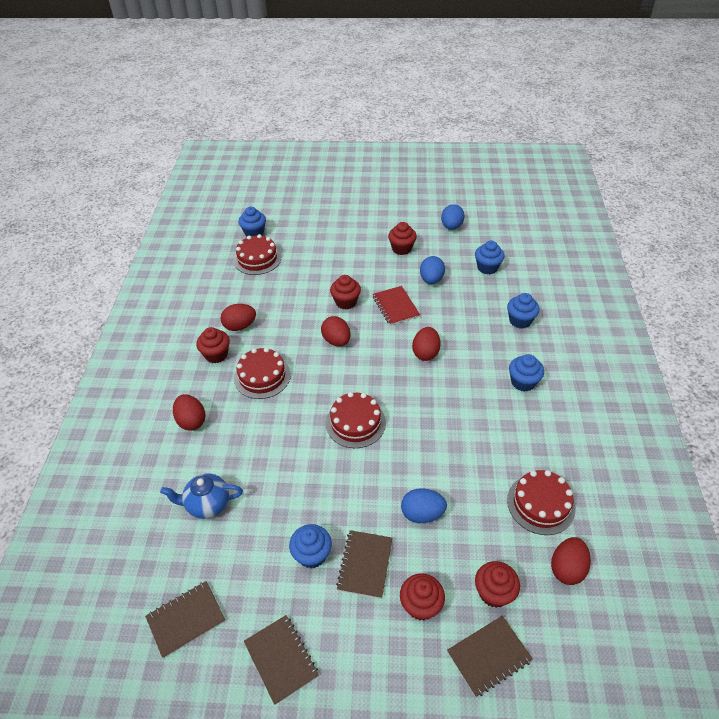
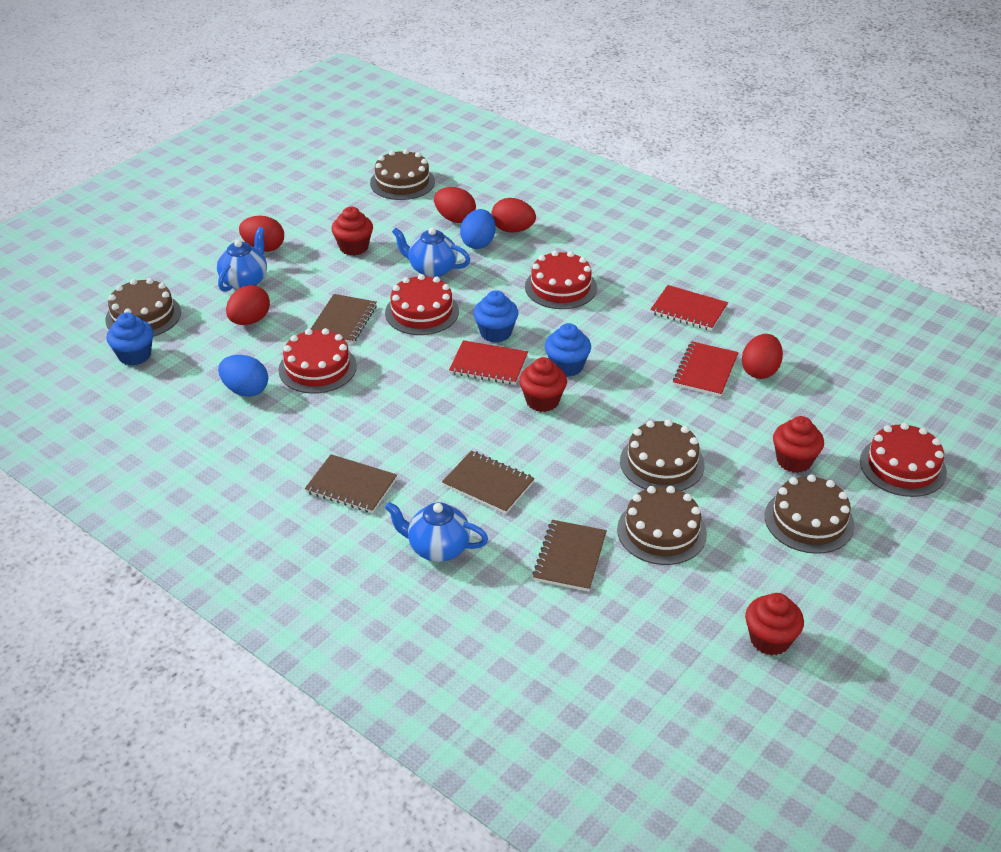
blue cupcake: 5 -> 3
blue egg: 3 -> 2
blue teapot: 1 -> 3
brown cake: 0 -> 5
red cupcake: 5 -> 4
red notebook: 1 -> 3

